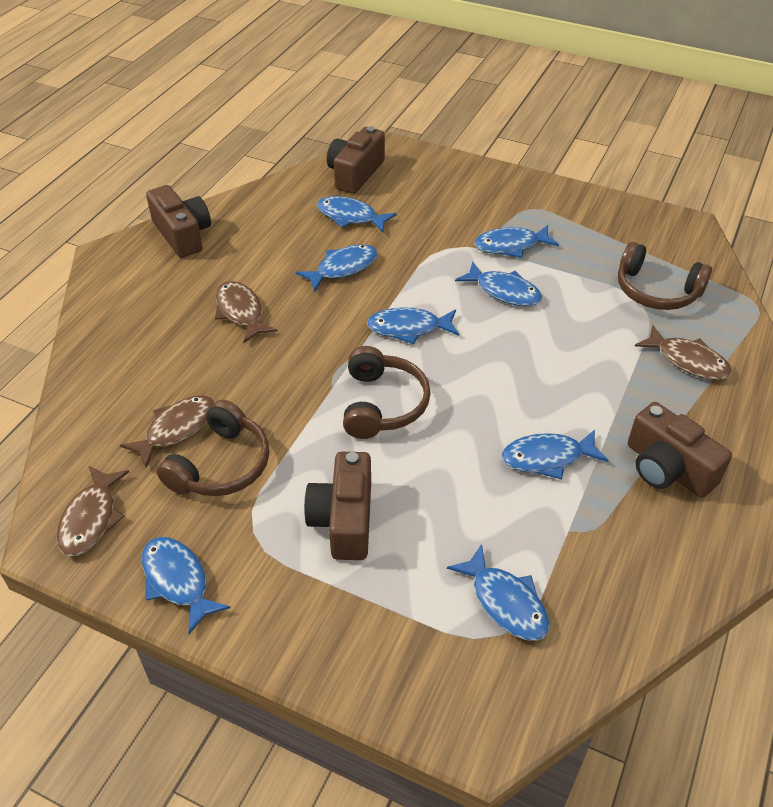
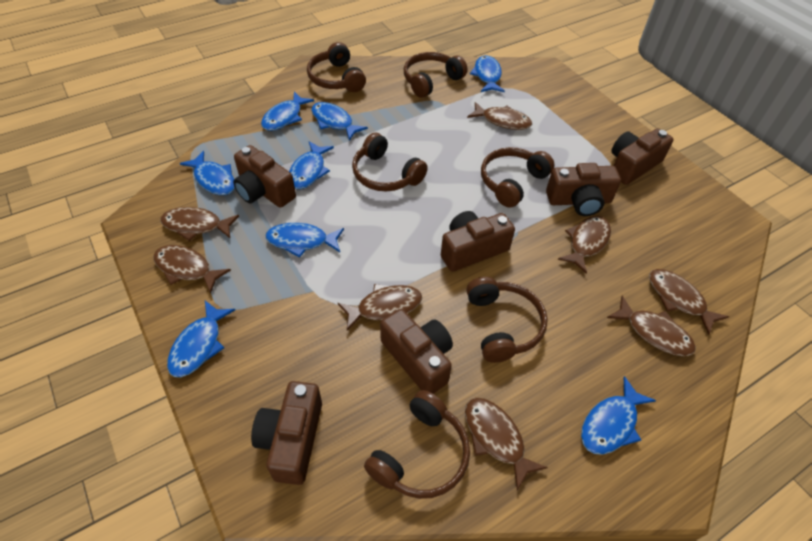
brown camera: 4 -> 6
brown fish: 4 -> 8
brown headphones: 3 -> 6

